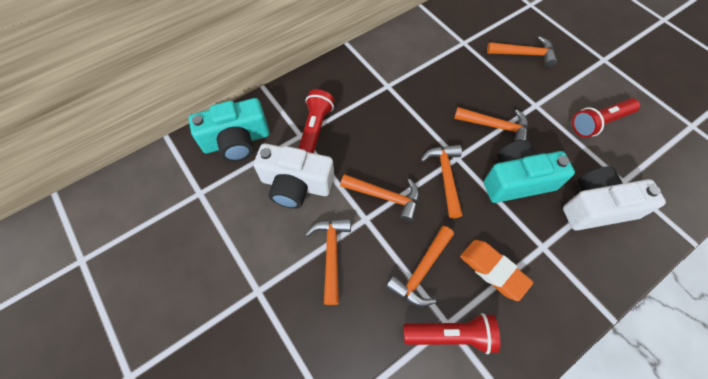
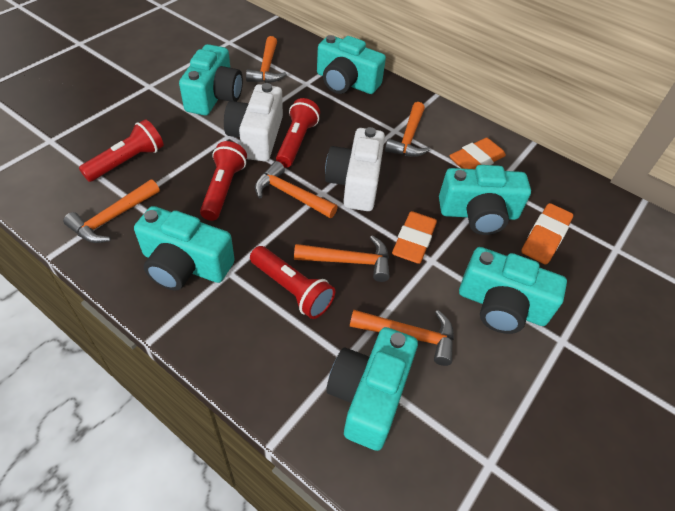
orange eraser: 1 -> 3
red flashlight: 3 -> 4
turquoise camera: 2 -> 6

